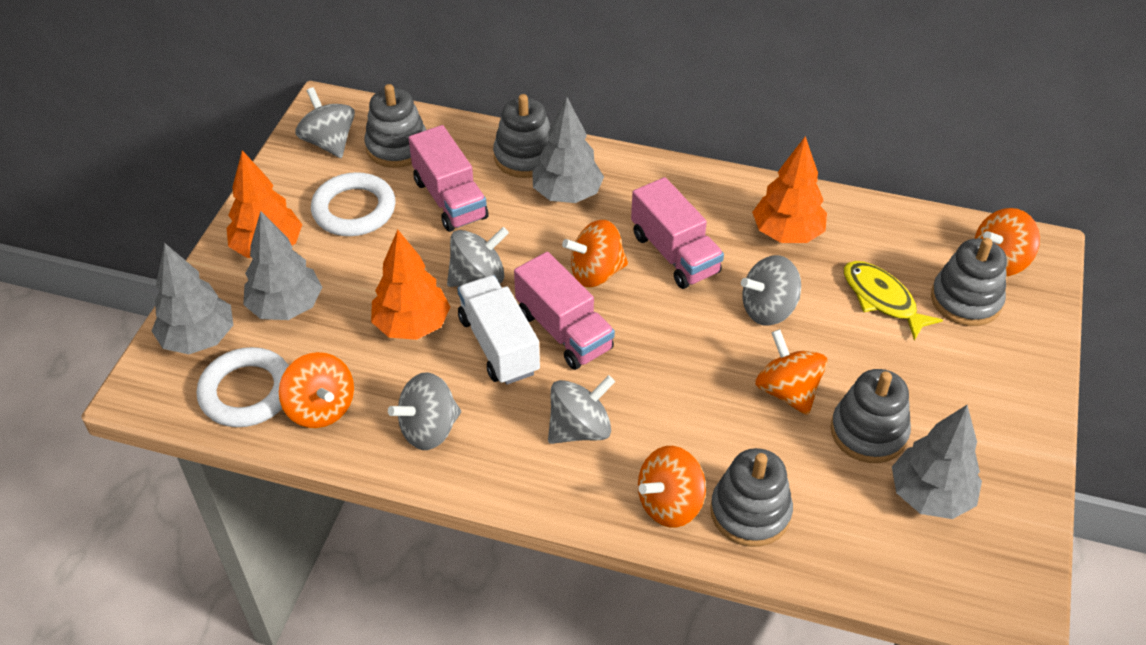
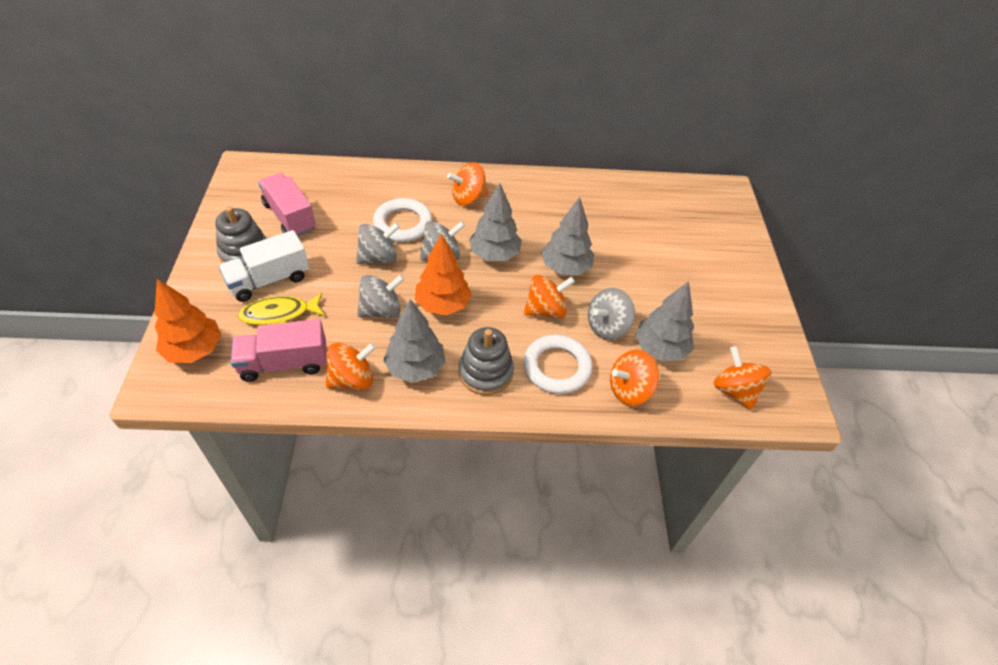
grey spinning top: 5 -> 4
grey stacking toy: 5 -> 2
orange tree: 3 -> 2
pink truck: 3 -> 2

